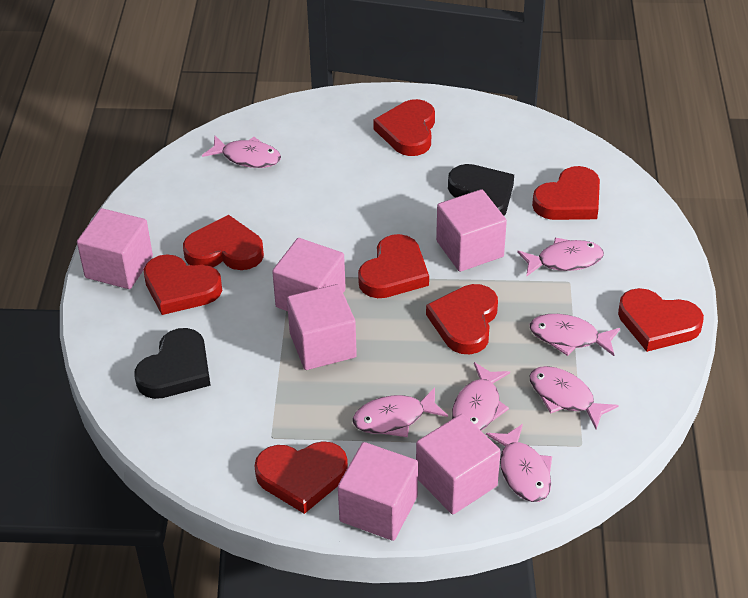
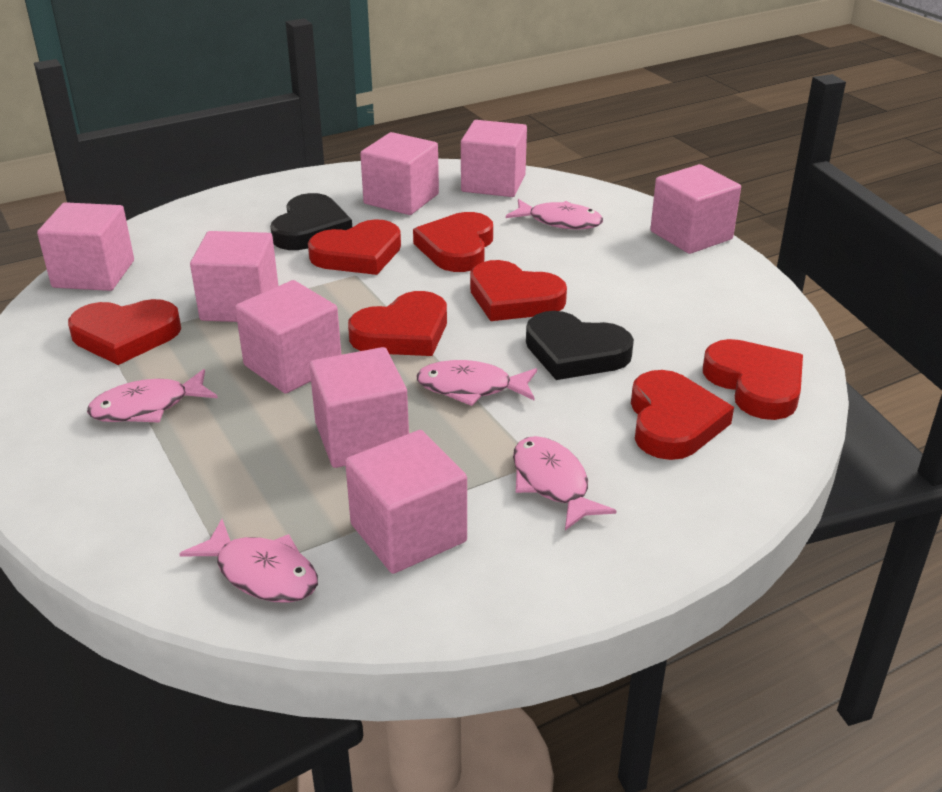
pink cube: 6 -> 8
pink fish: 7 -> 5
red heart: 8 -> 7

